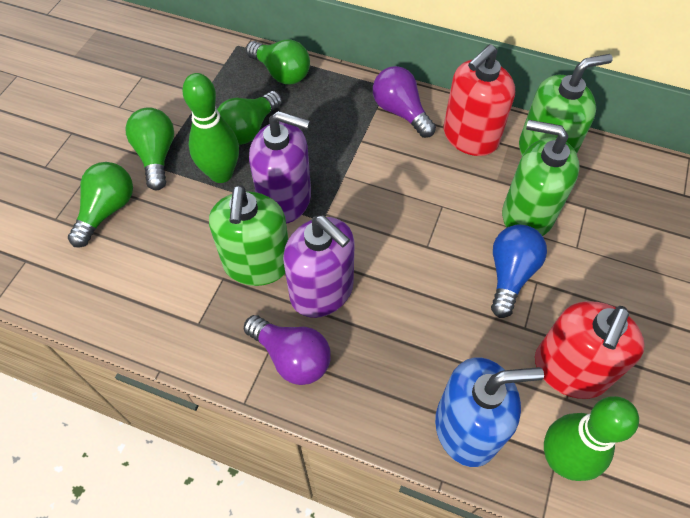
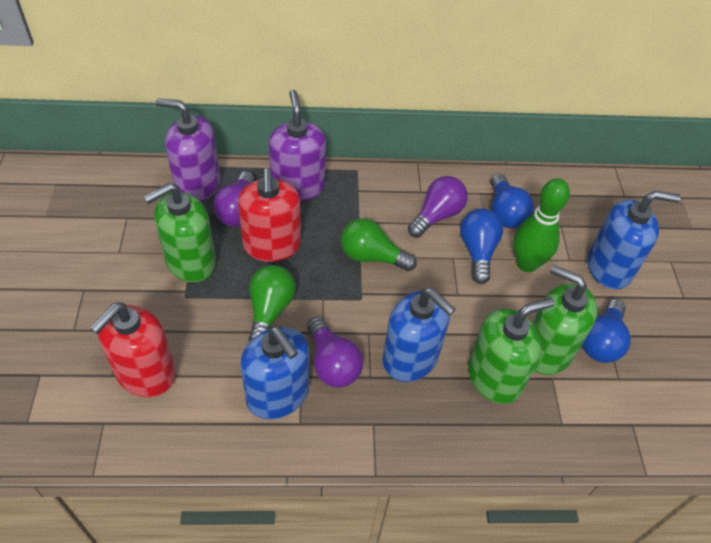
blue light bulb: 1 -> 3
blue soap dispenser: 1 -> 3
green bowling pin: 2 -> 1
green light bulb: 4 -> 2
purple light bulb: 2 -> 3

